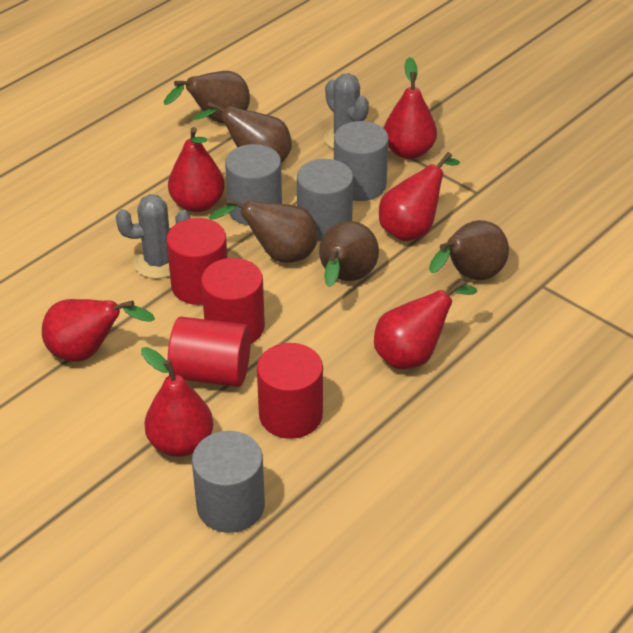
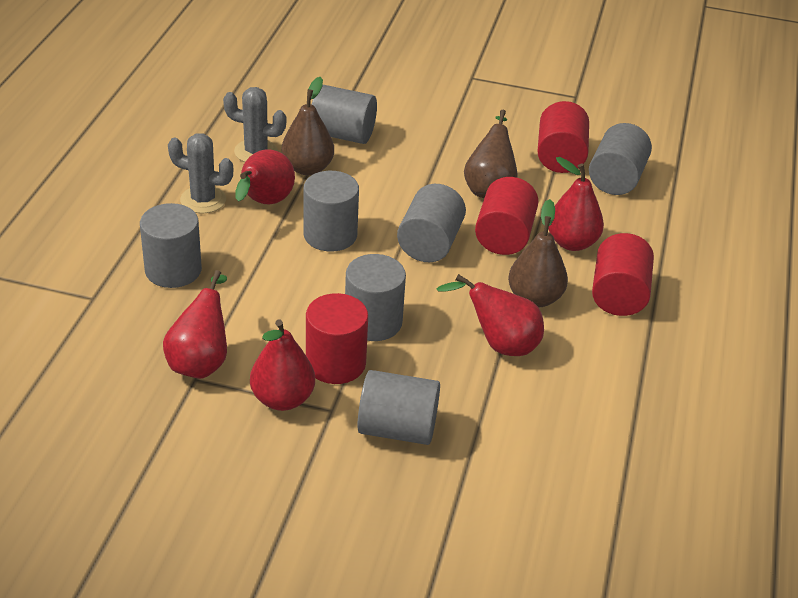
brown pear: 5 -> 3
grey cylinder: 4 -> 7
red pear: 6 -> 5

